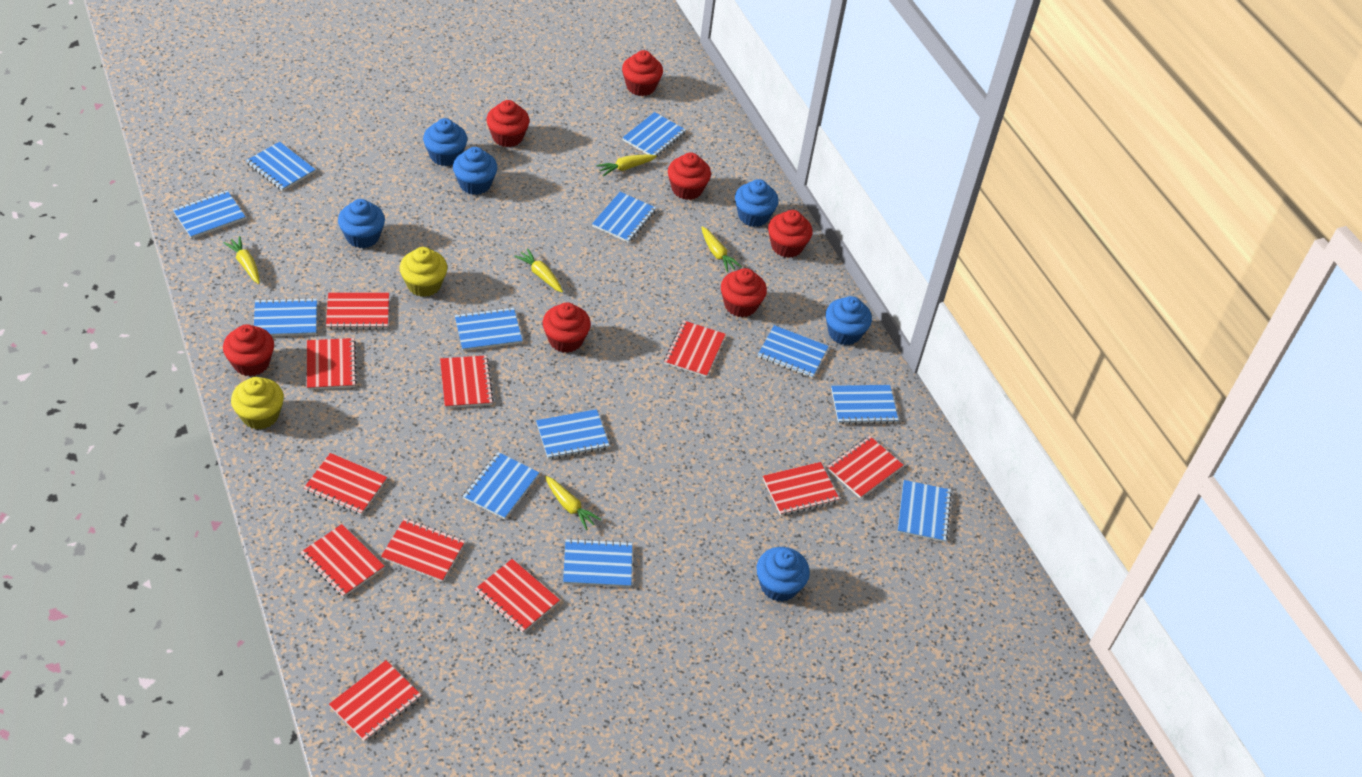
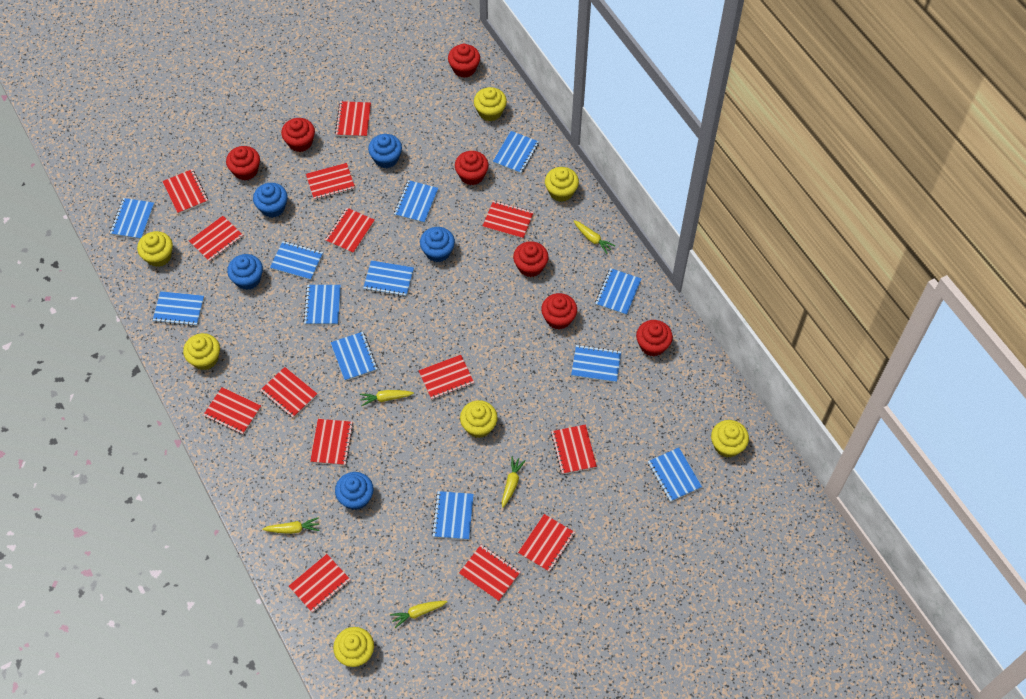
blue cupcake: 6 -> 5
red notebook: 11 -> 14
yellow cupcake: 2 -> 7

